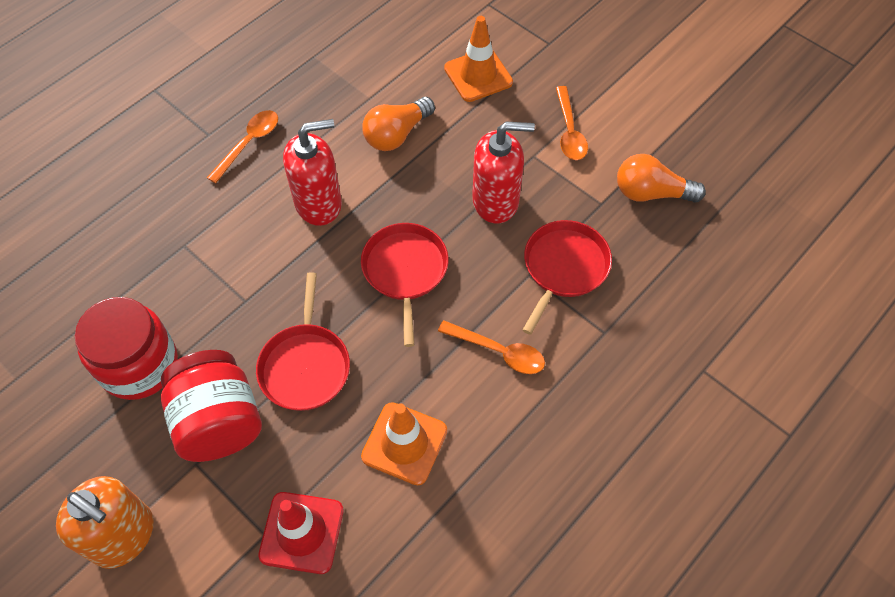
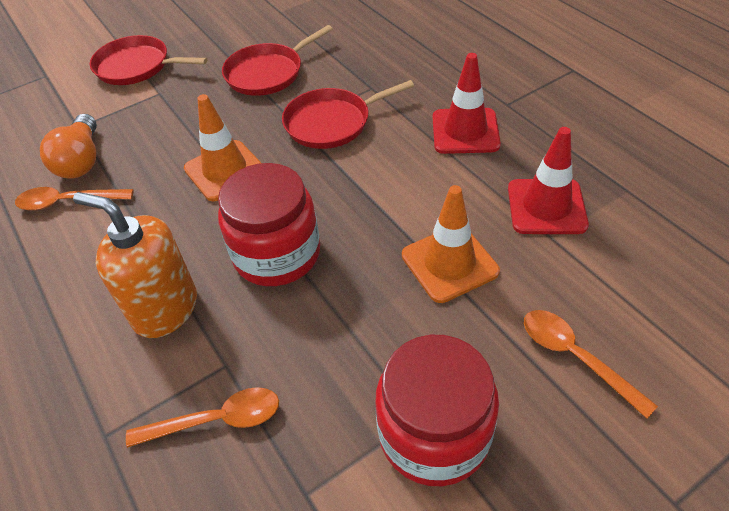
orange light bulb: 2 -> 1
red soap dispenser: 2 -> 0
red traffic cone: 1 -> 2

